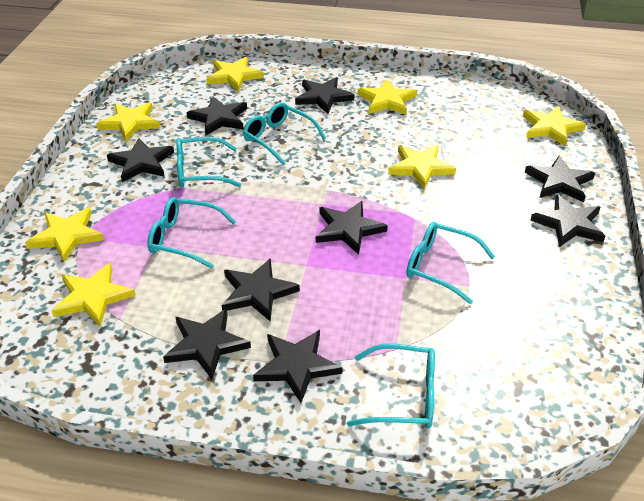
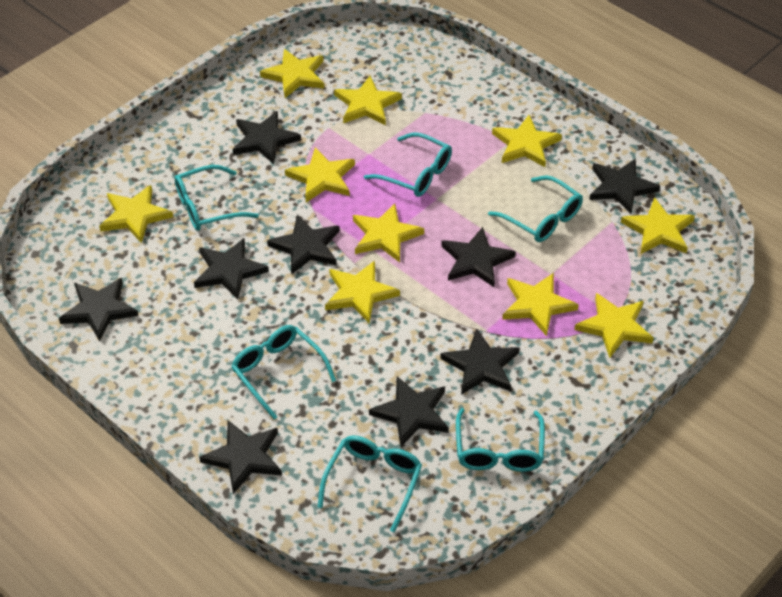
turquoise glasses: 5 -> 6
yellow star: 7 -> 10

